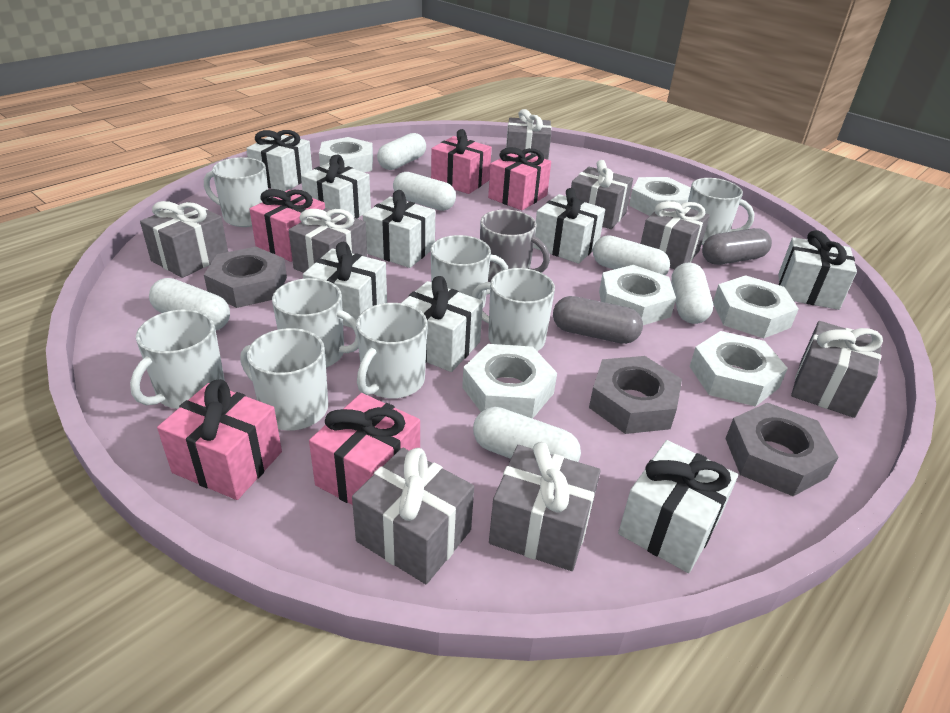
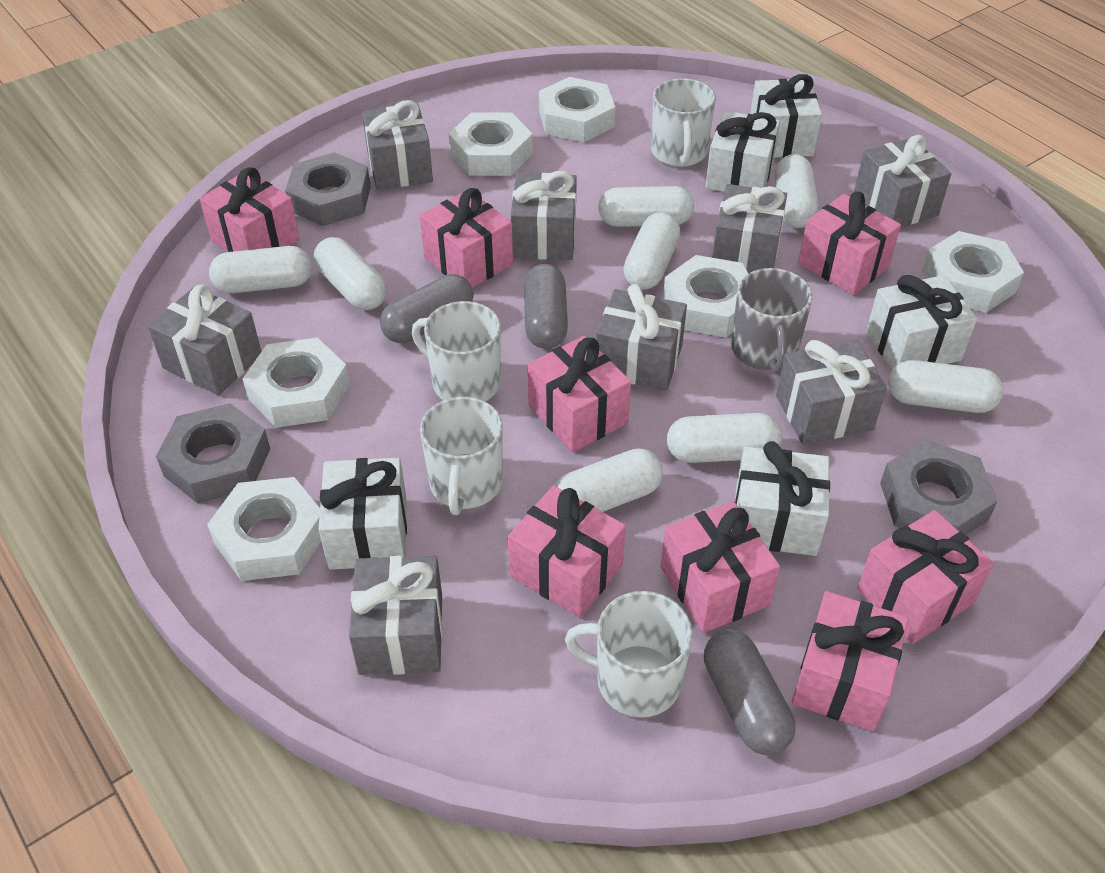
grey capsule: 2 -> 3
pink gift: 5 -> 8
white capsule: 6 -> 8
white gift: 8 -> 5
white mug: 8 -> 4

